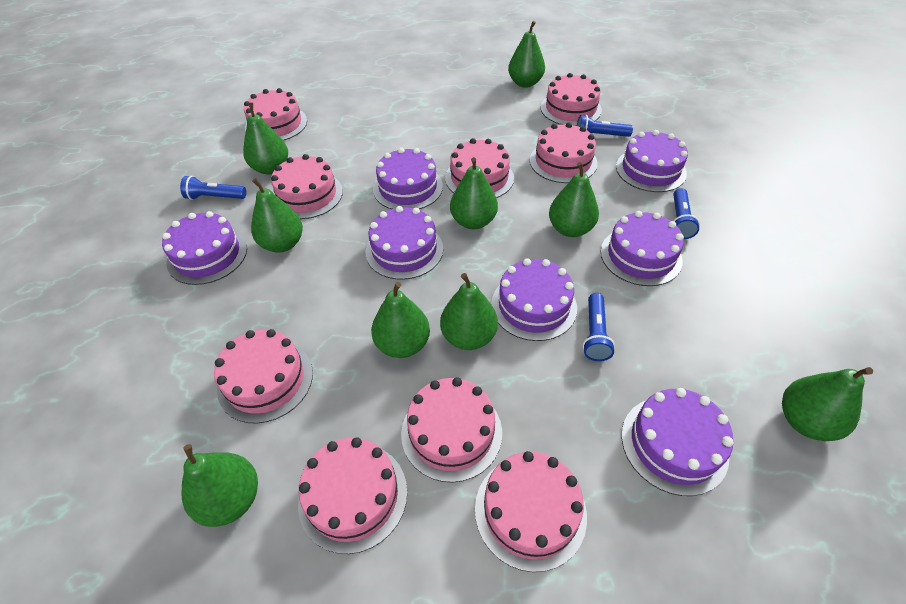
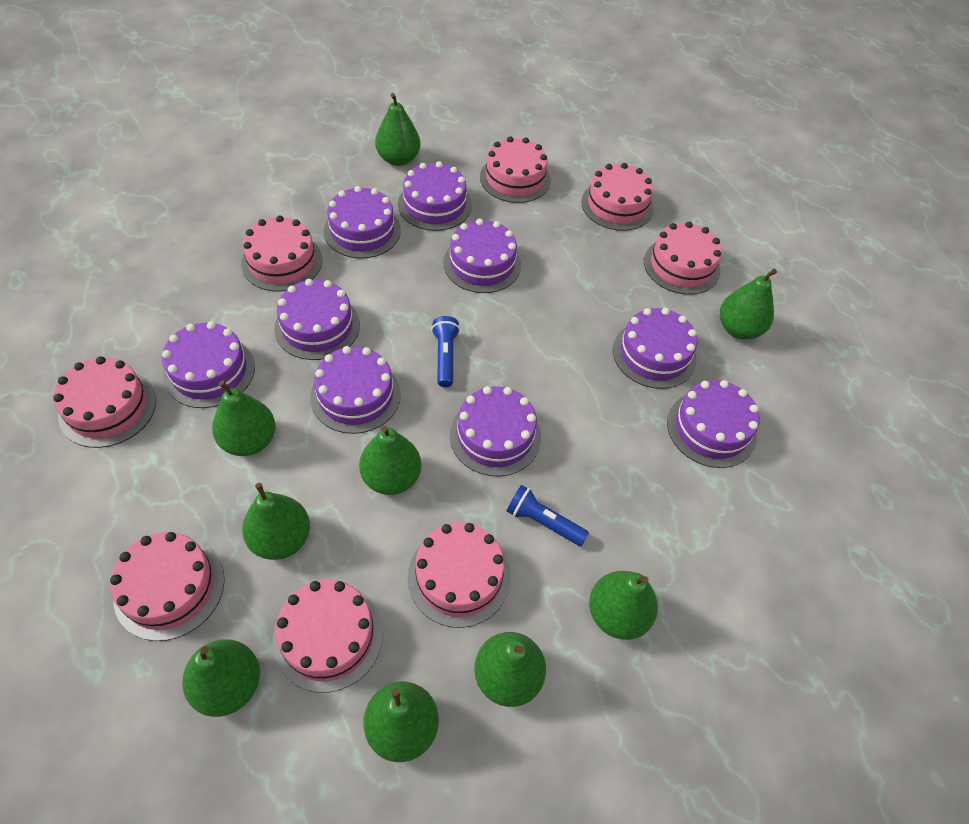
blue flashlight: 4 -> 2
pink cake: 9 -> 8
purple cake: 7 -> 9

